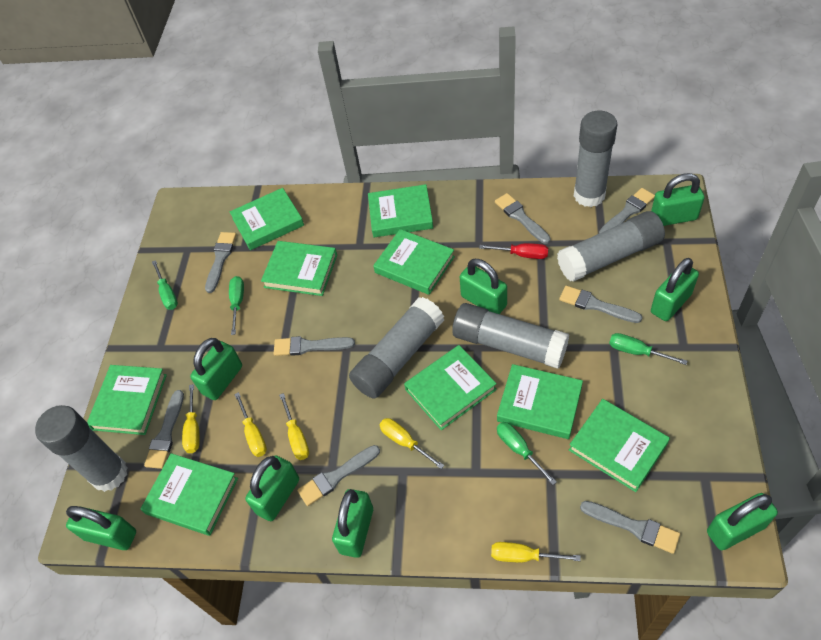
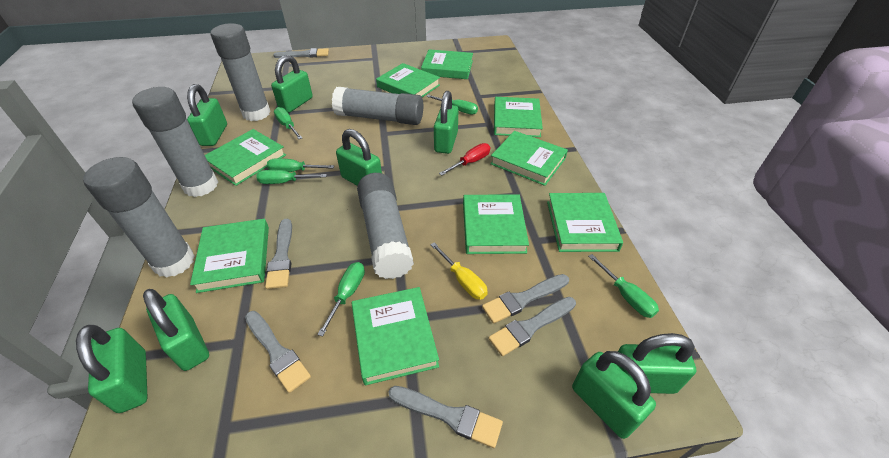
green screwdriver: 4 -> 6
grey brush: 8 -> 6
yellow screwdriver: 5 -> 1

